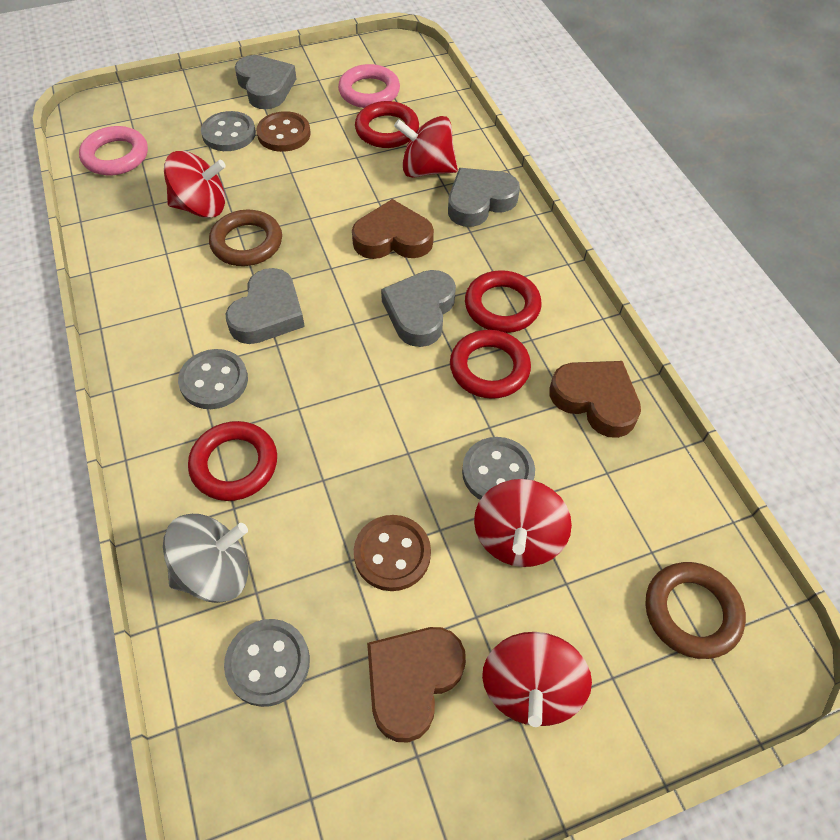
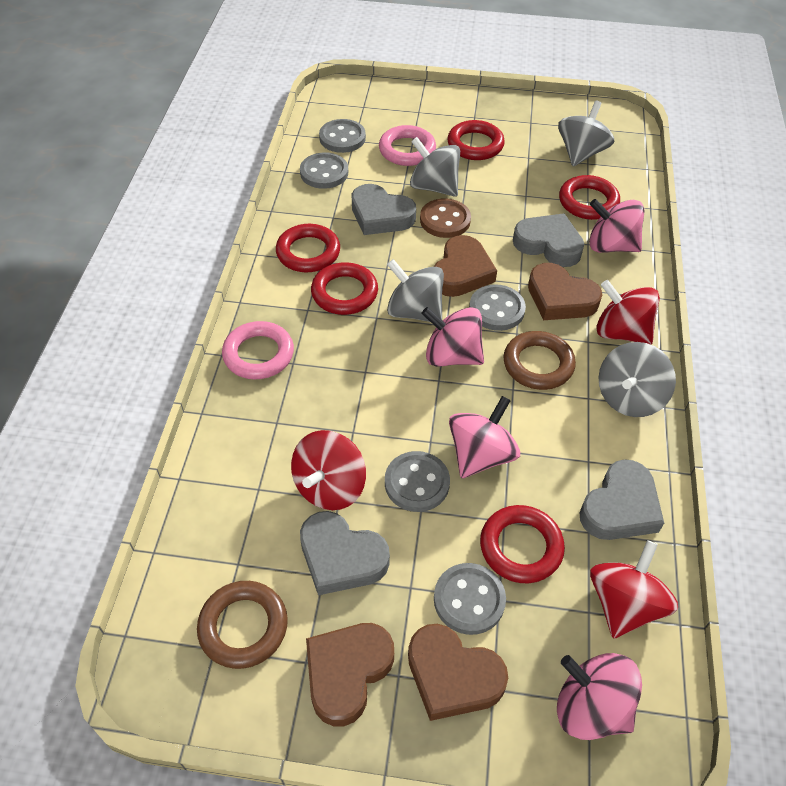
brown button: 2 -> 1
brown heart: 3 -> 4
grey button: 4 -> 5
grey spinning top: 1 -> 4
pink spinning top: 0 -> 4
red ring: 4 -> 5
red spinning top: 4 -> 3

